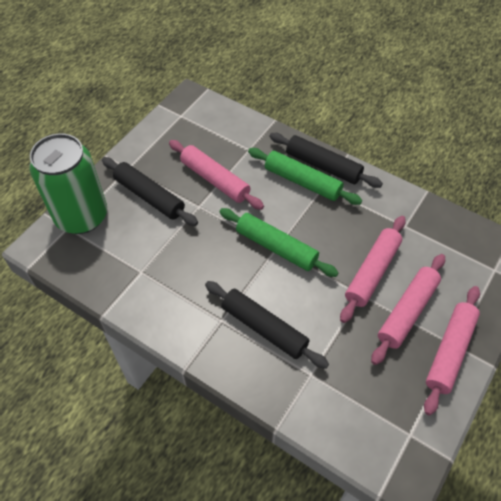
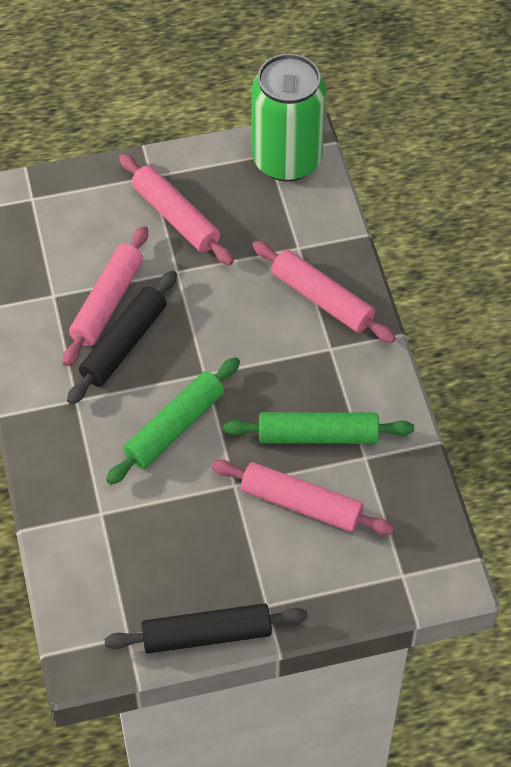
black rolling pin: 3 -> 2

